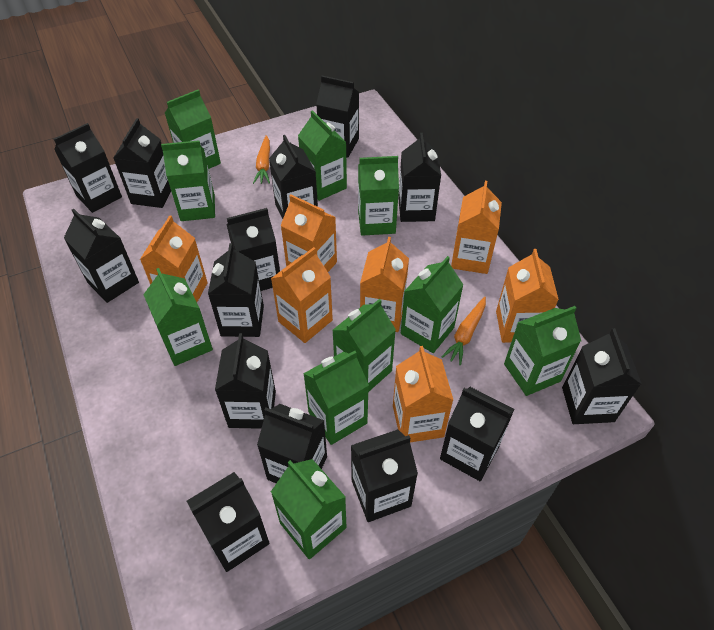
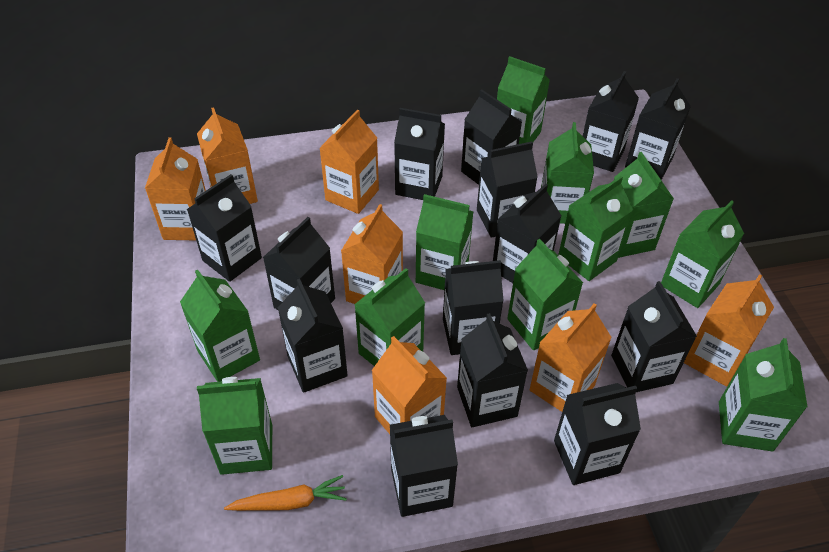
green carton: 10 -> 11
orange carrot: 2 -> 1

